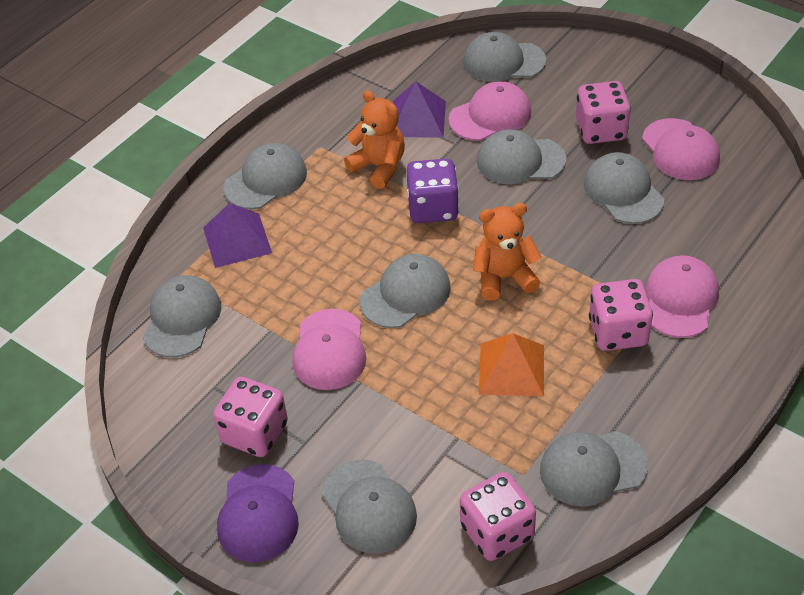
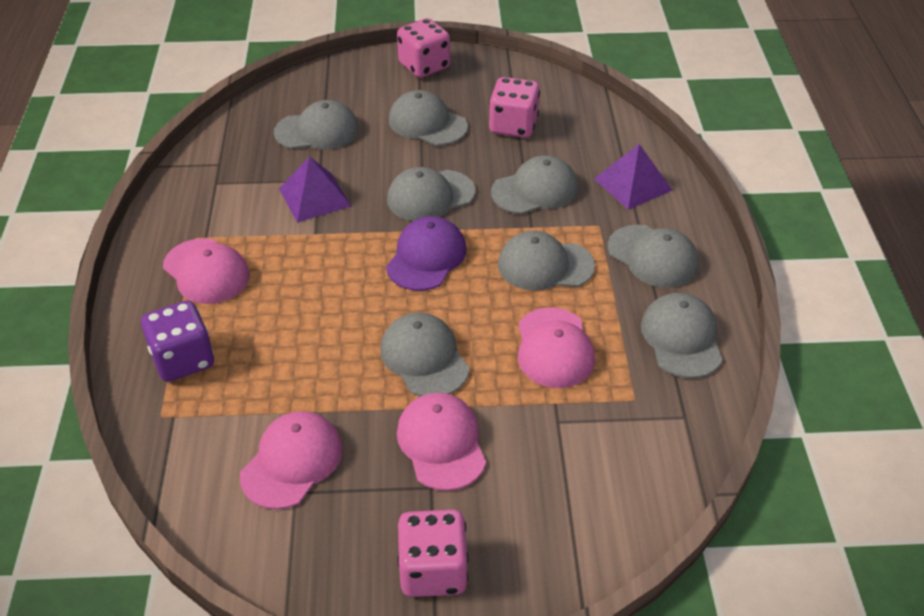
orange pyramid: 1 -> 0
orange teddy bear: 2 -> 0
pink dice: 4 -> 3

